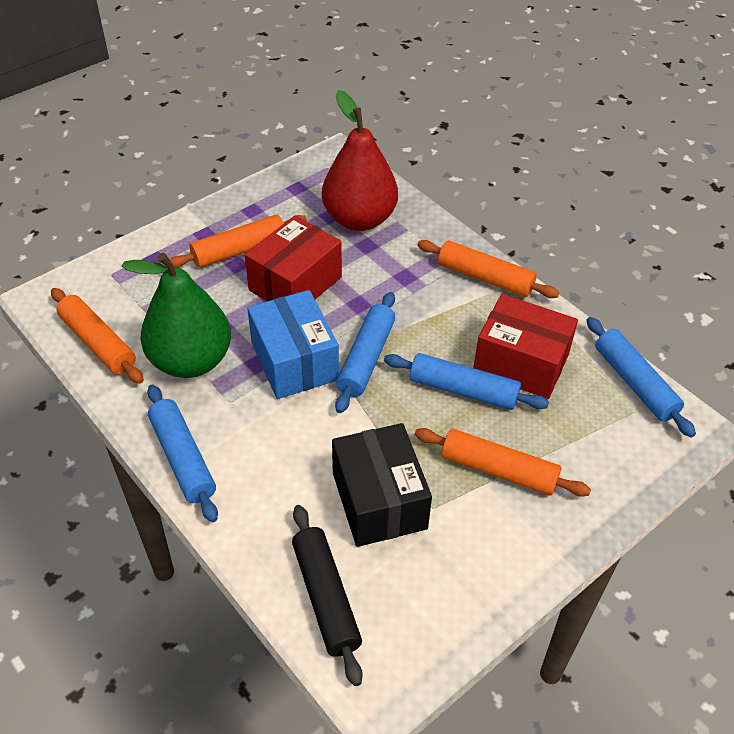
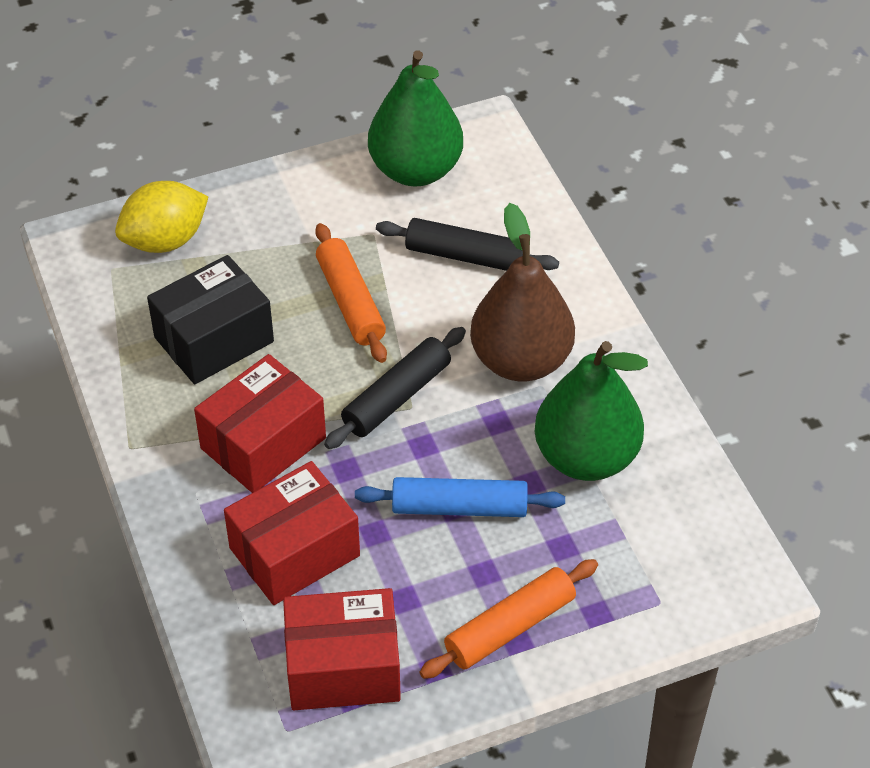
black rolling pin: 1 -> 2
blue box: 1 -> 0
blue rolling pin: 4 -> 1
brown pear: 0 -> 1
green pear: 1 -> 2
orange rolling pin: 4 -> 2
red box: 2 -> 3
red pear: 1 -> 0
yellow lemon: 0 -> 1

